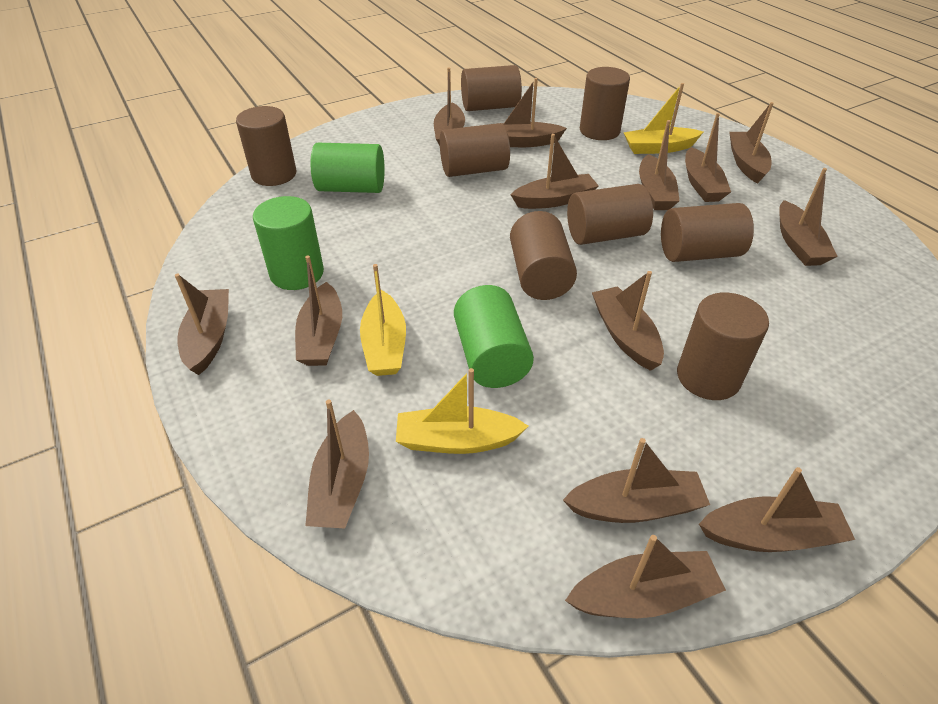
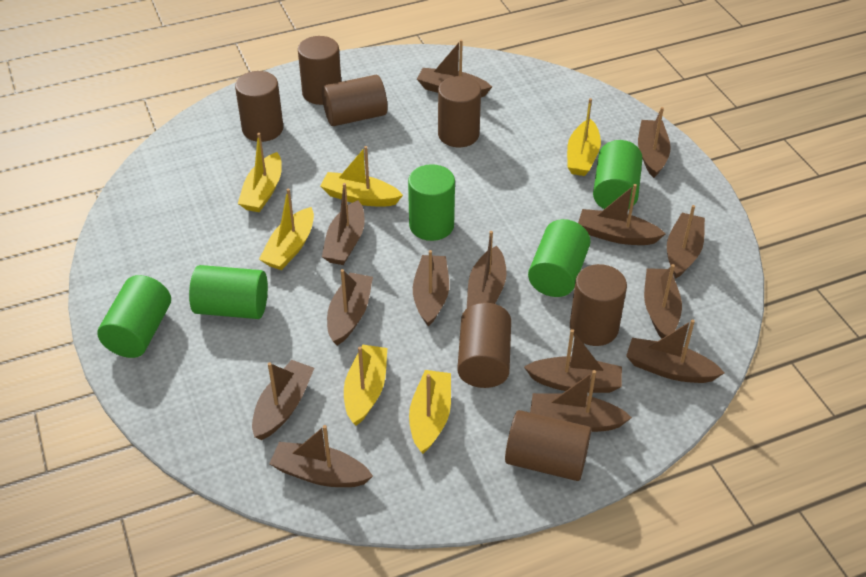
brown cylinder: 8 -> 7
green cylinder: 3 -> 5
yellow boat: 3 -> 6

